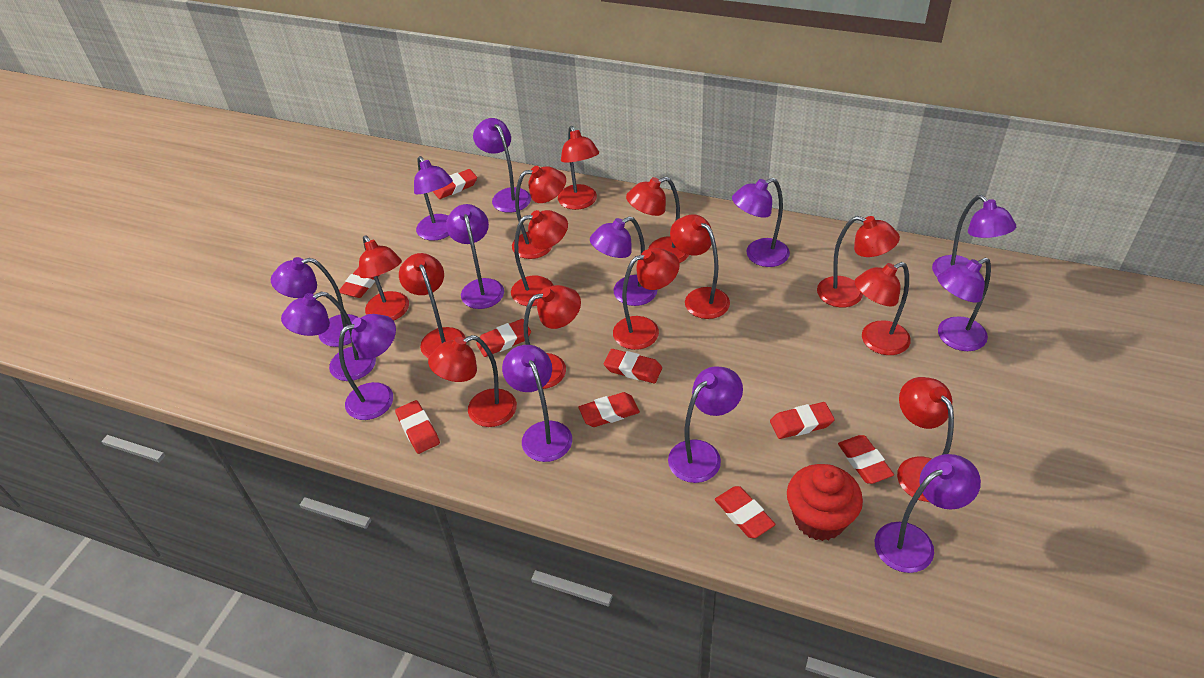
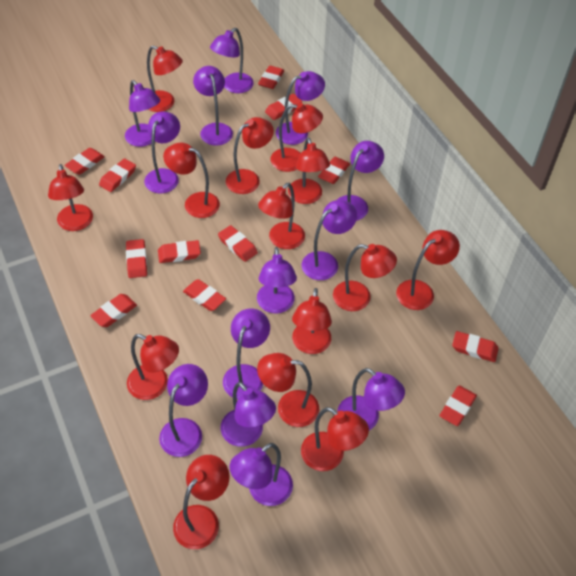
red cupcake: 1 -> 0
red eraser: 9 -> 12
red lamp: 13 -> 14

